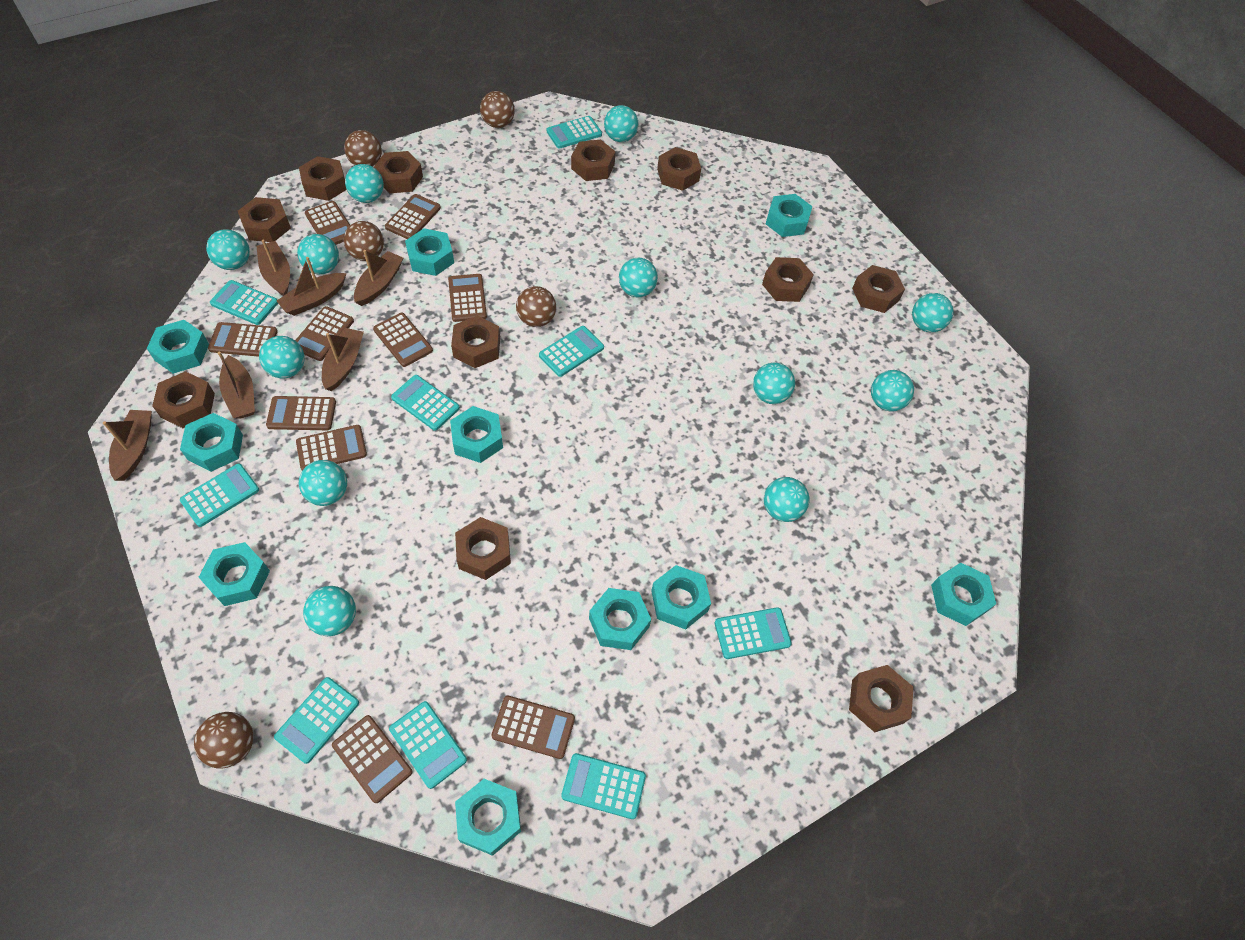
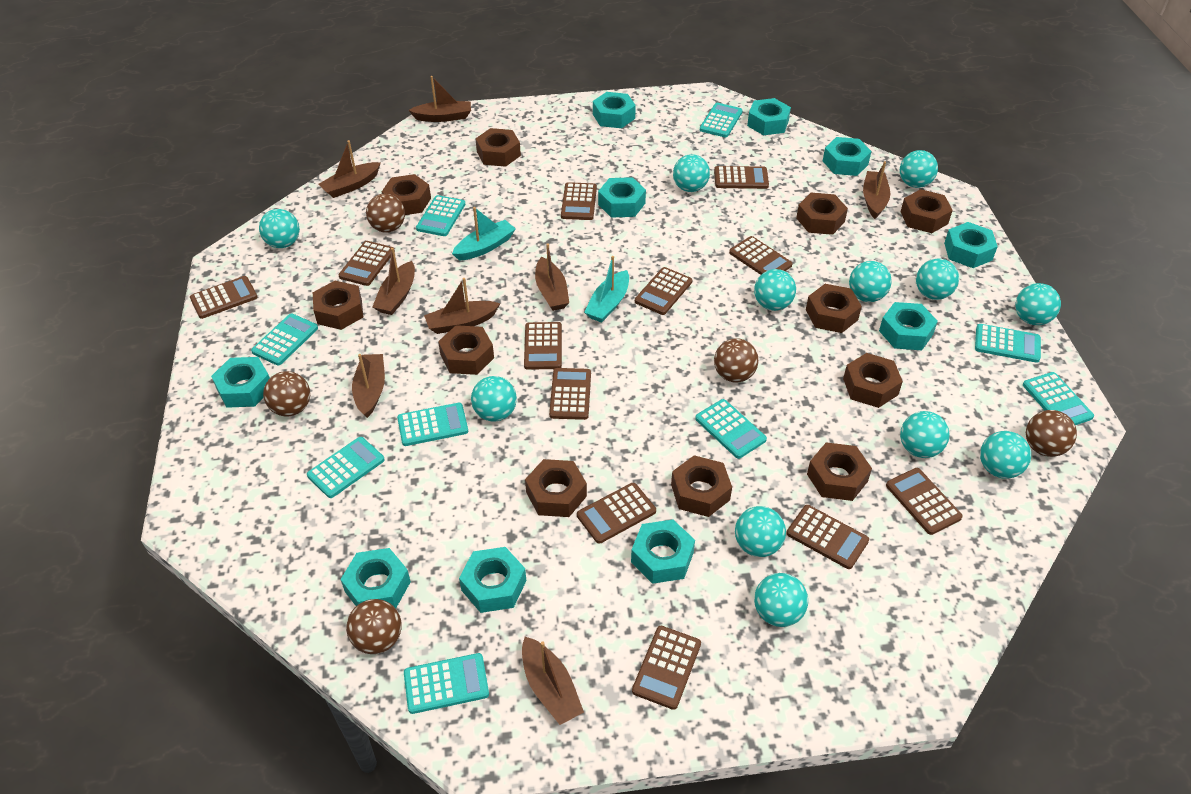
brown boat: 6 -> 8
brown calculator: 10 -> 12
turquoise boat: 0 -> 2

